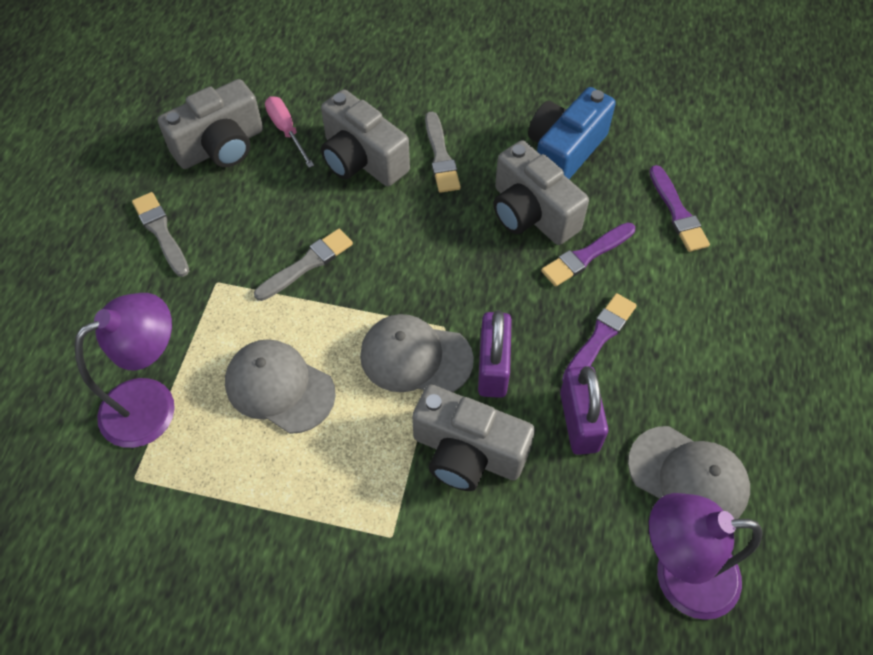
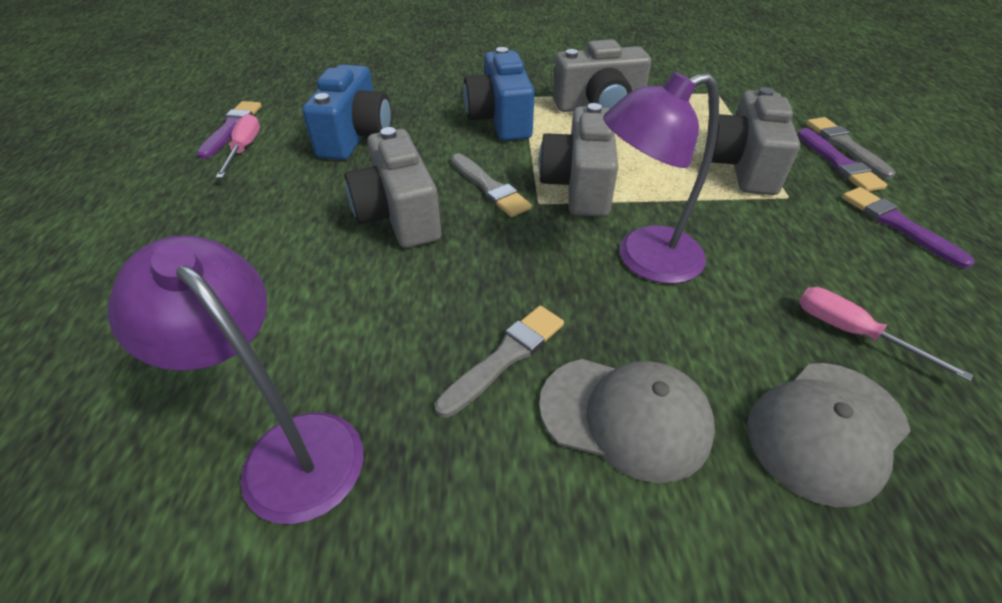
blue camera: 1 -> 2
grey cap: 3 -> 2
pink screwdriver: 1 -> 2
purple padlock: 2 -> 0

